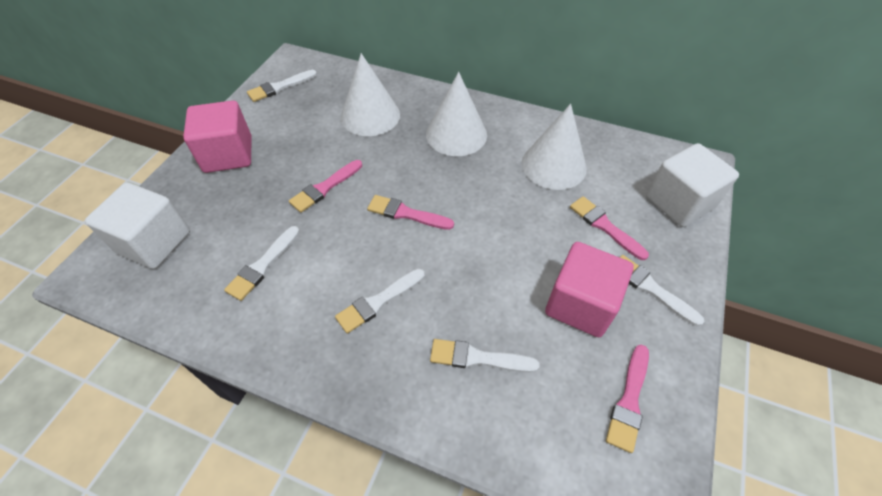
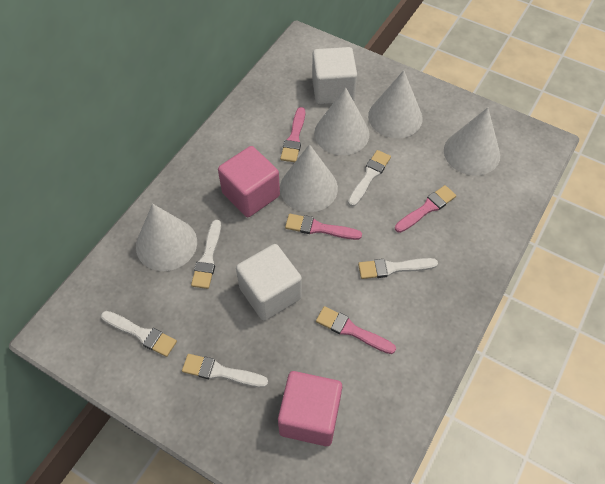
white cone: 3 -> 5

